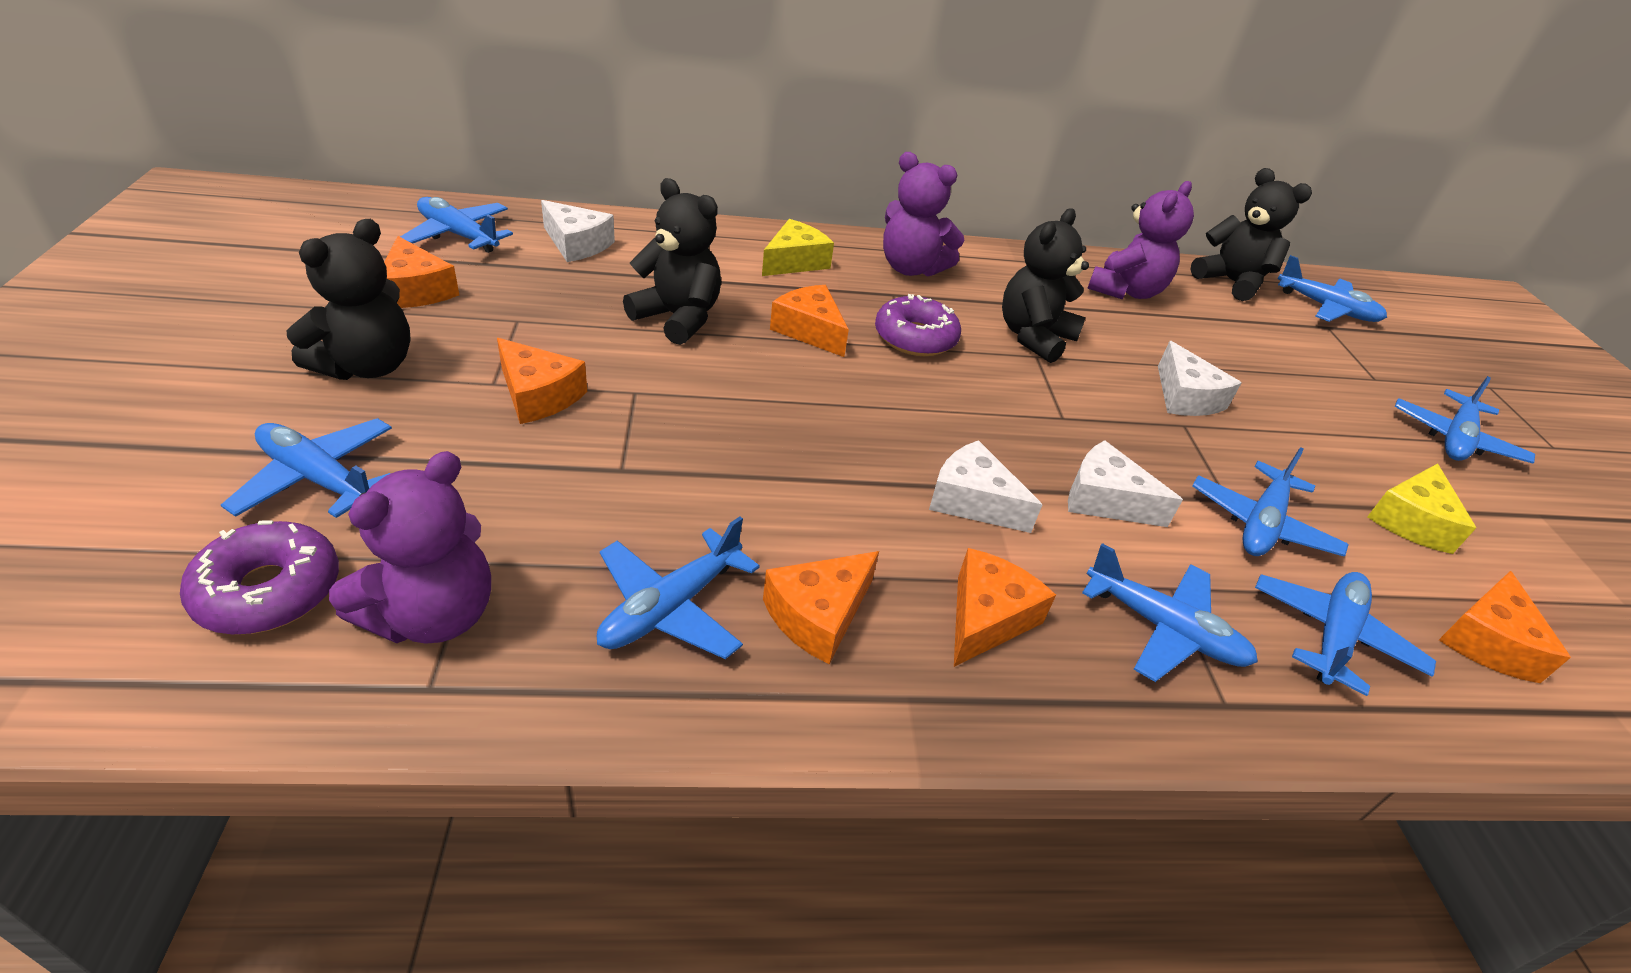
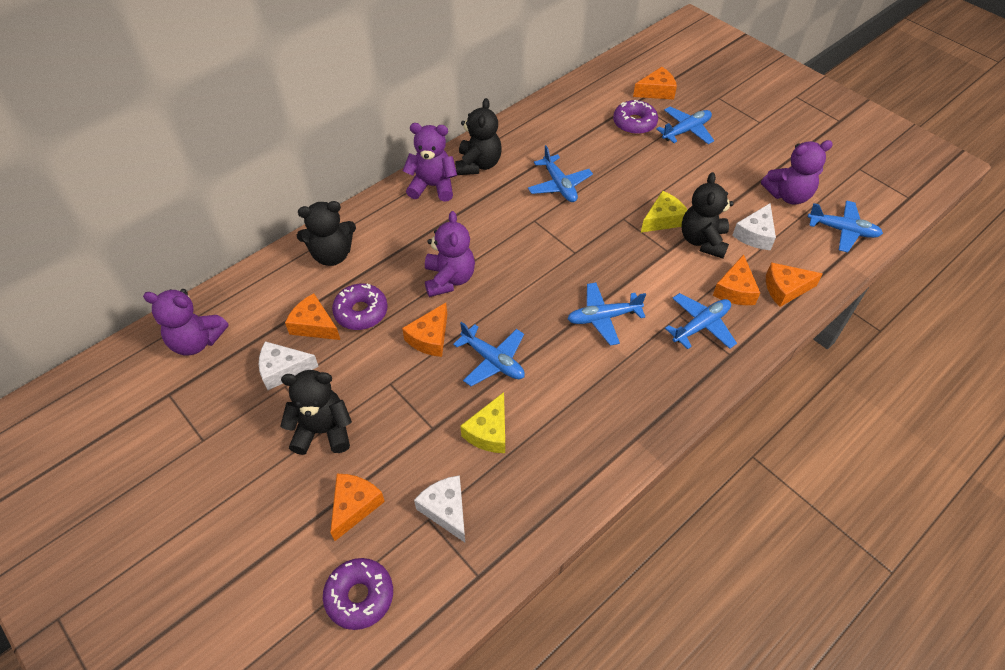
blue plane: 8 -> 6
purple donut: 2 -> 3
purple teddy bear: 3 -> 4
white cheese: 4 -> 3

